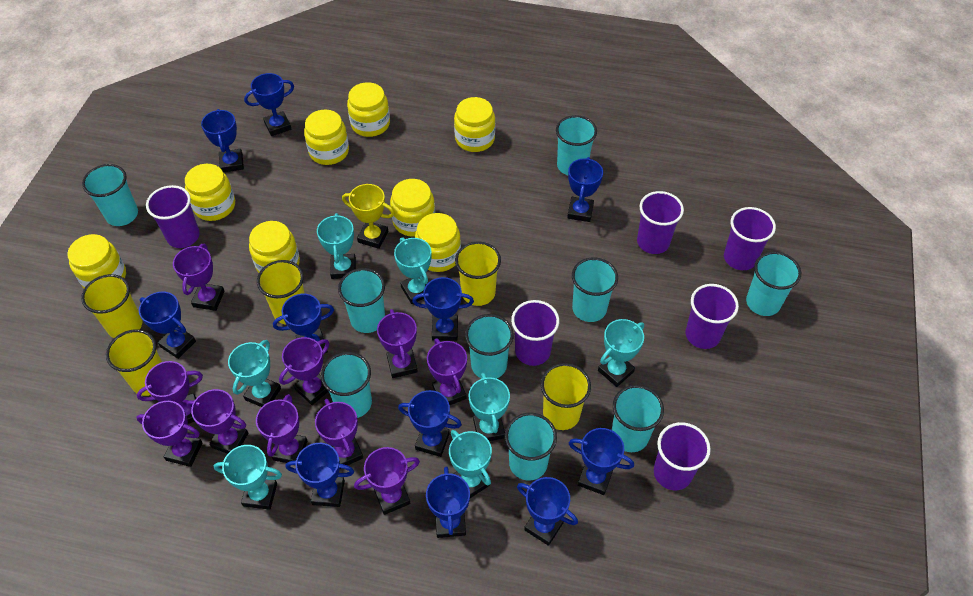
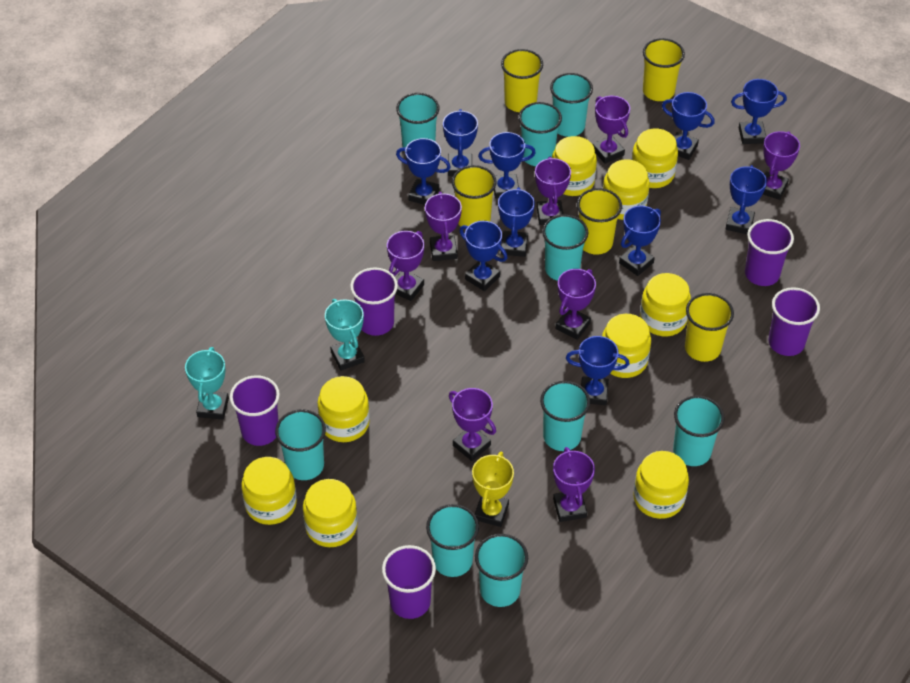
blue trophy: 11 -> 10
purple cup: 6 -> 5
purple trophy: 10 -> 8
turquoise trophy: 7 -> 2
yellow jar: 8 -> 9

